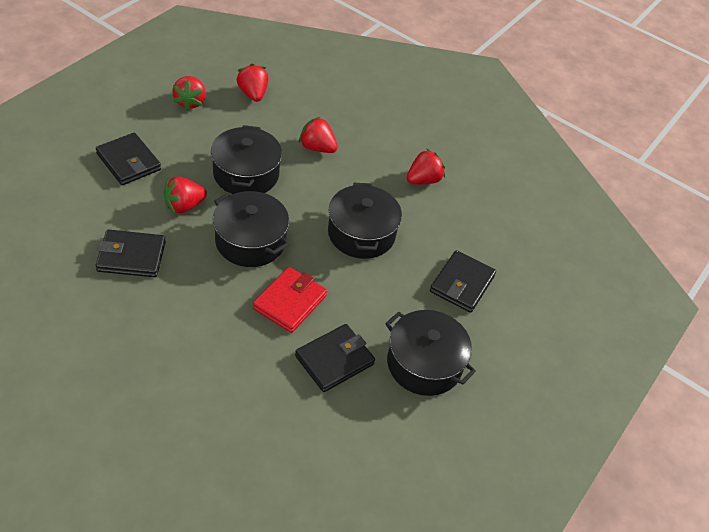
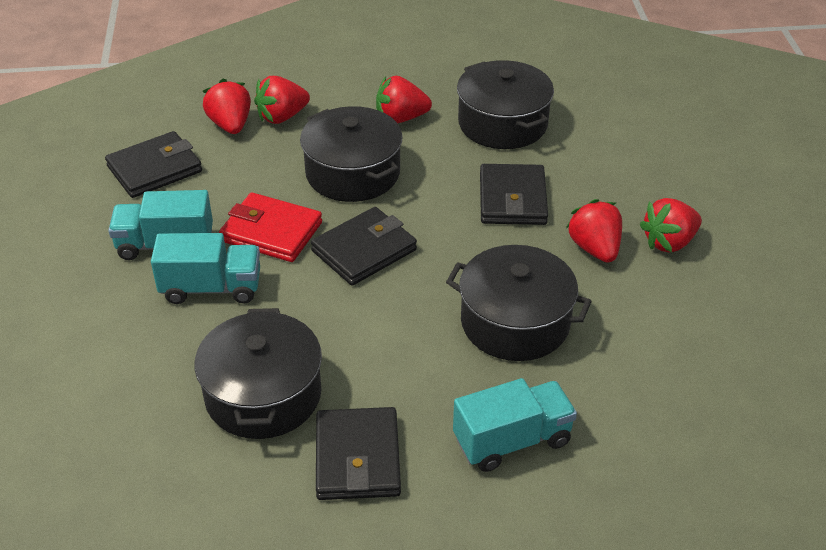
turquoise truck: 0 -> 3

